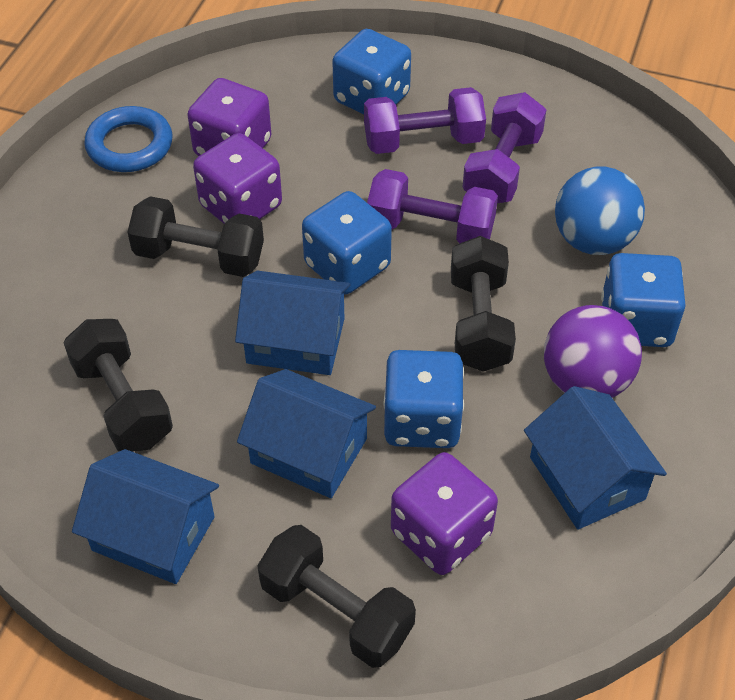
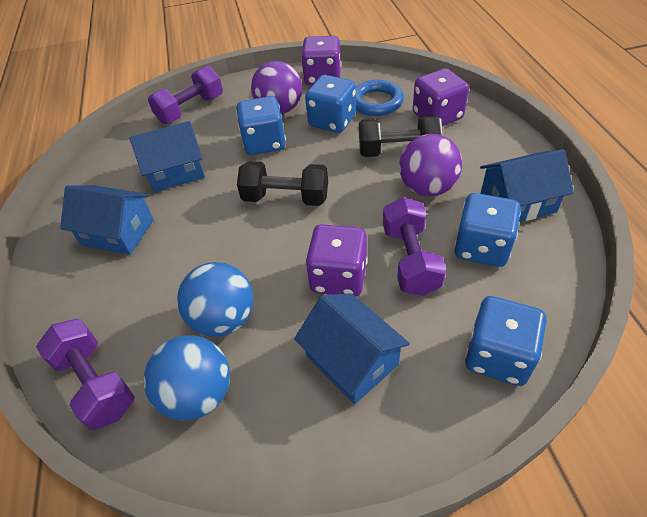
black dumbbell: 4 -> 2
blue ball: 1 -> 2
purple ball: 1 -> 2

